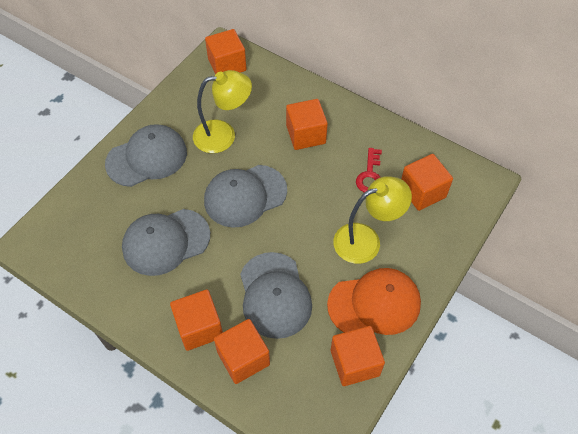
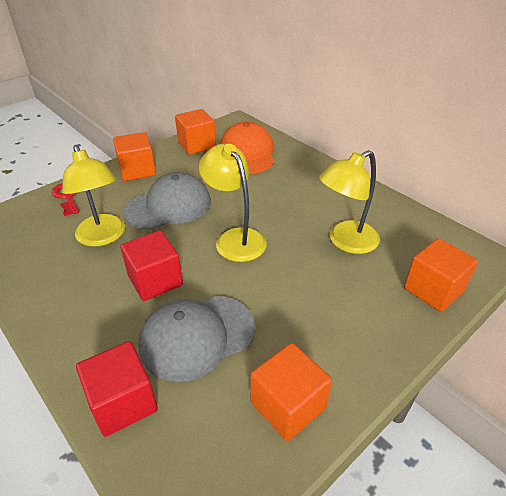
grey cap: 4 -> 2
orange cube: 6 -> 4
red cube: 0 -> 2
yellow lamp: 2 -> 3

